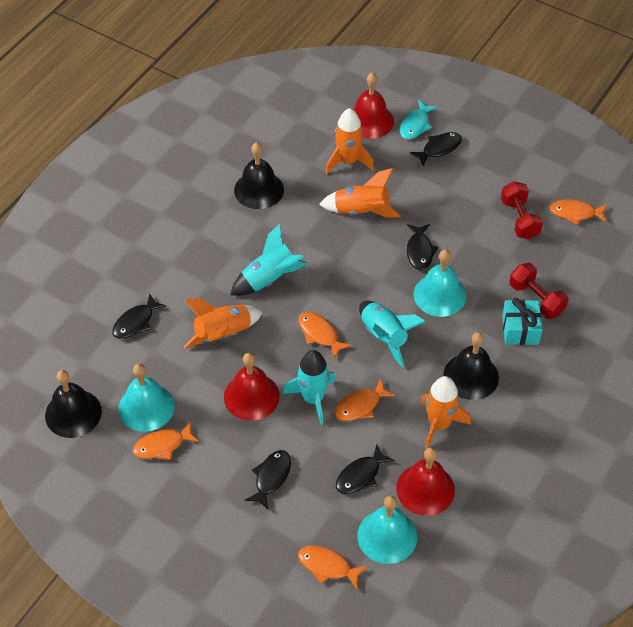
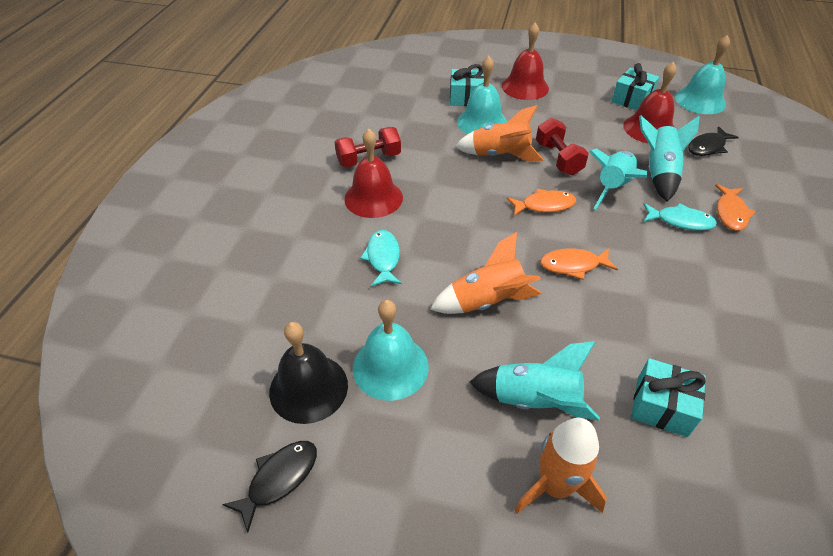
black bell: 3 -> 1
black fish: 5 -> 2
orange fish: 5 -> 3
orange rocket: 4 -> 3
turquoise fish: 1 -> 2
turquoise gift: 1 -> 3

